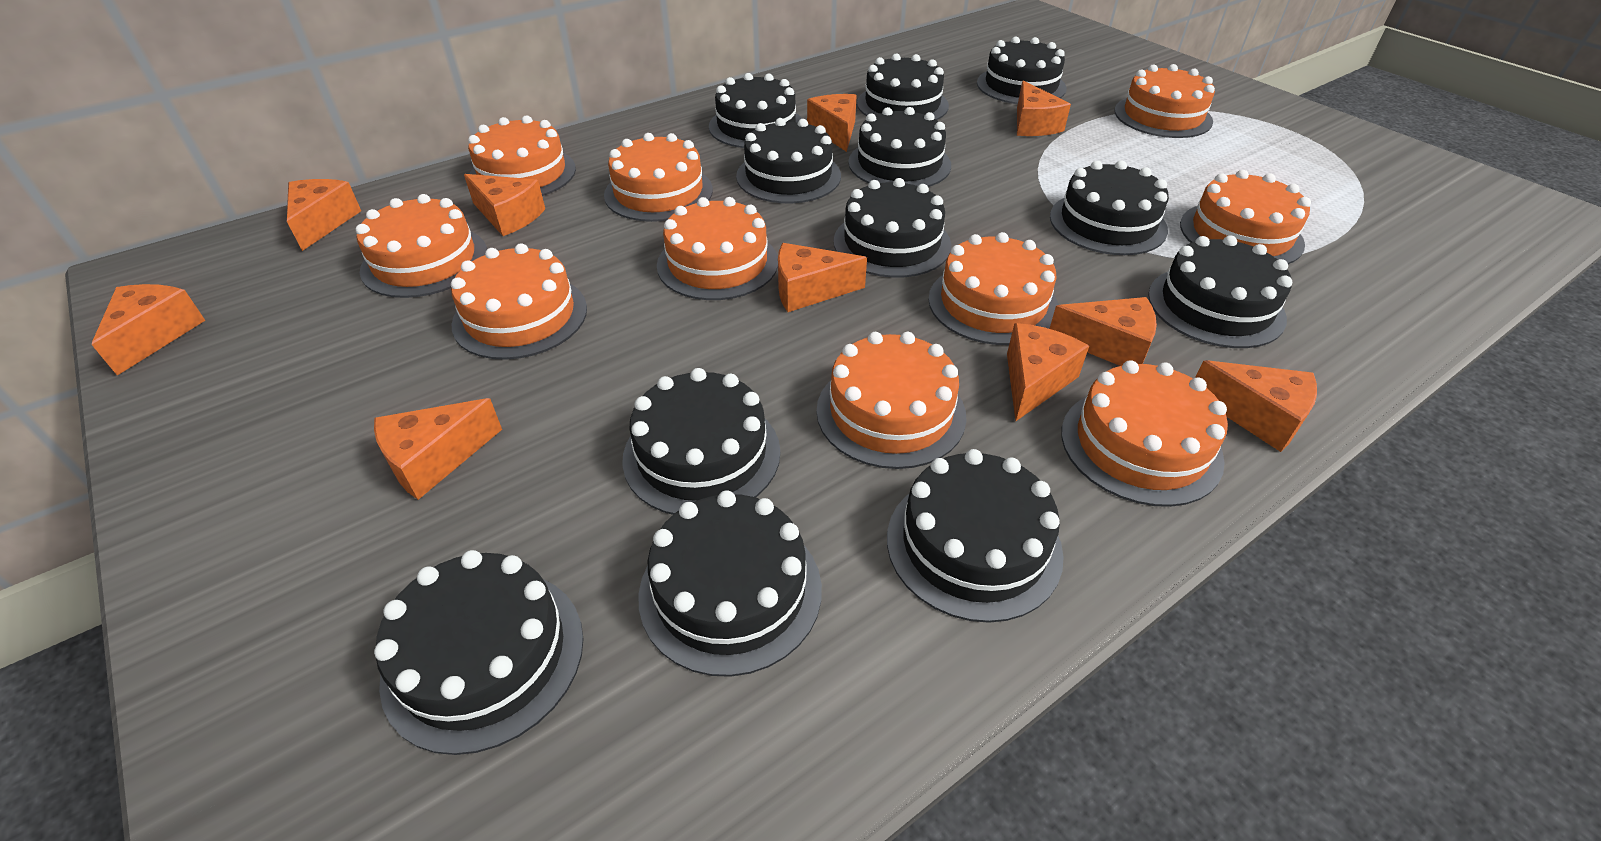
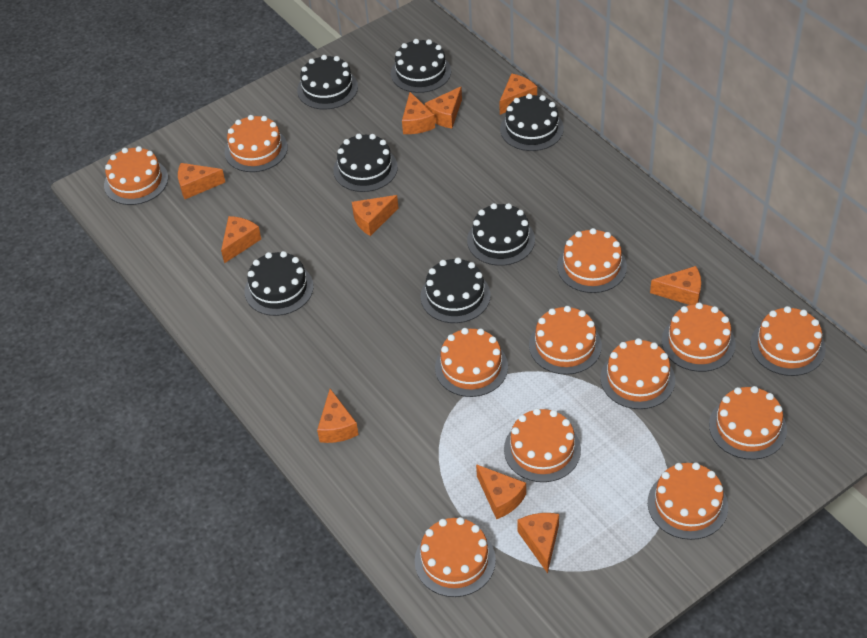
black cake: 12 -> 7
orange cake: 10 -> 12

